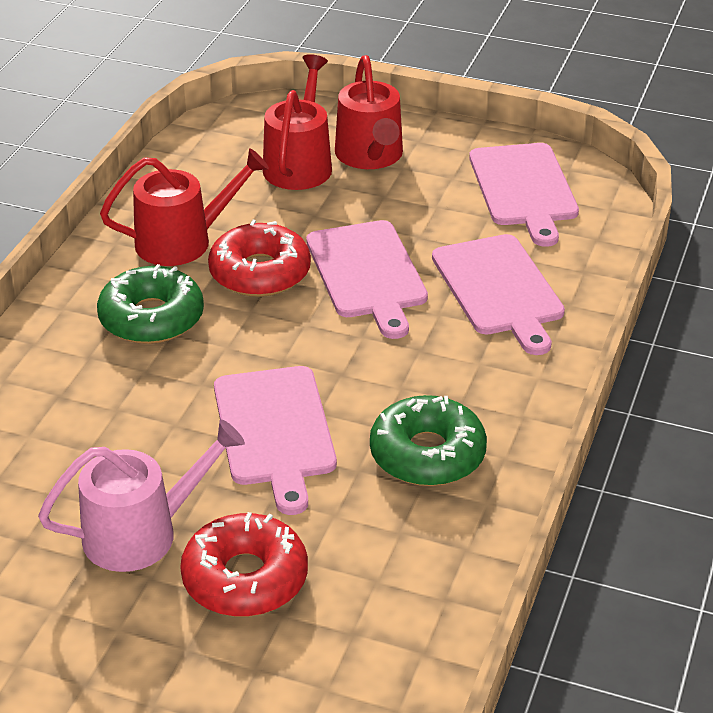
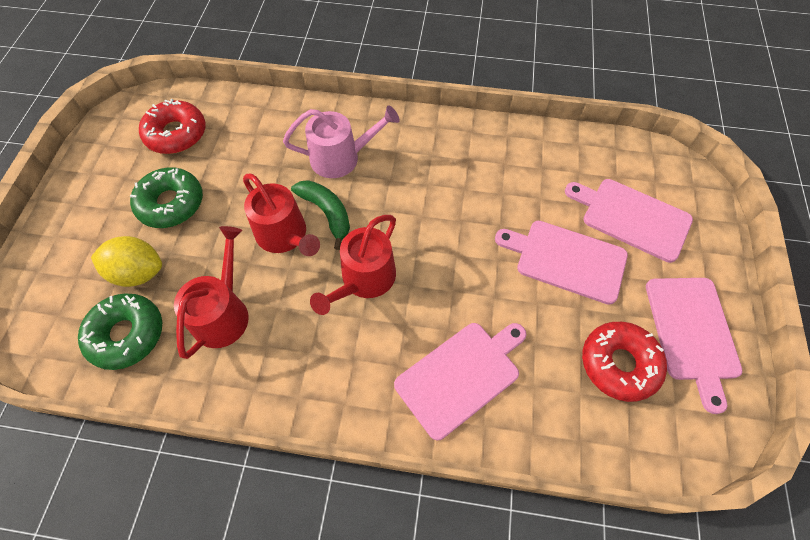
green banana: 0 -> 1
yellow lemon: 0 -> 1

